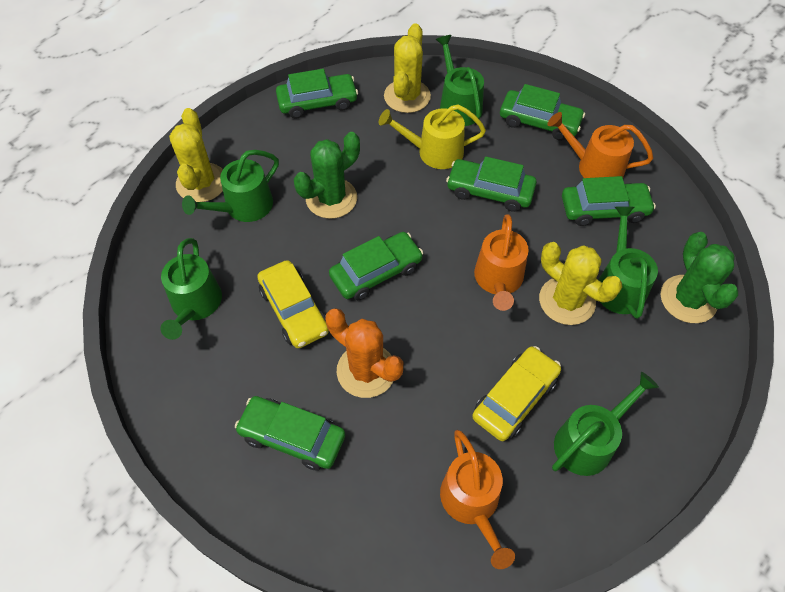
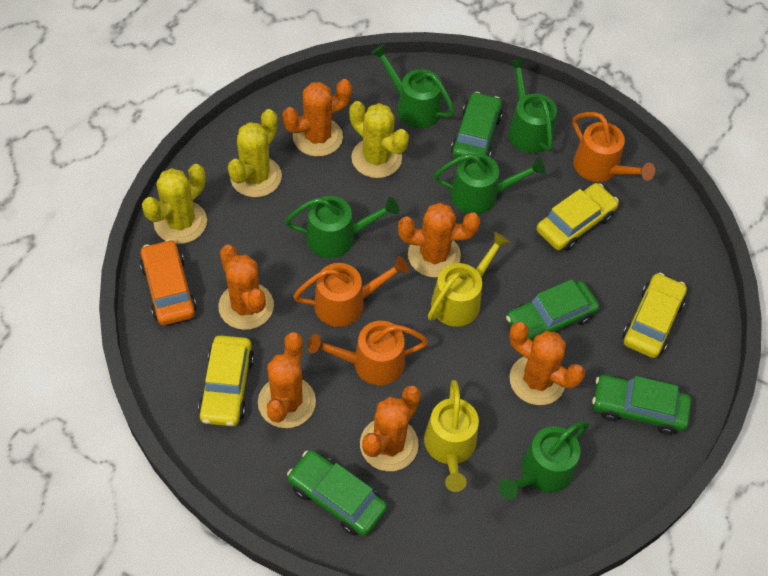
green cactus: 2 -> 0
green car: 6 -> 4
orange cactus: 1 -> 6
orange car: 0 -> 1
yellow car: 2 -> 3
yellow watering can: 1 -> 2

